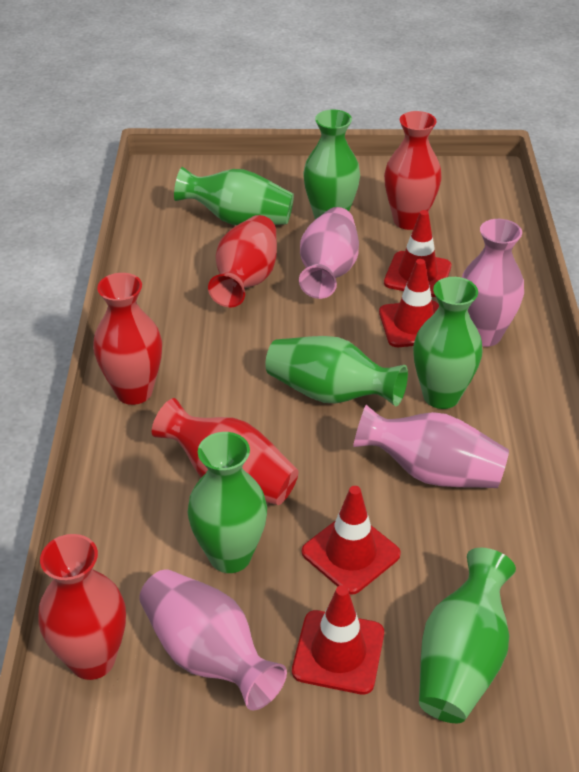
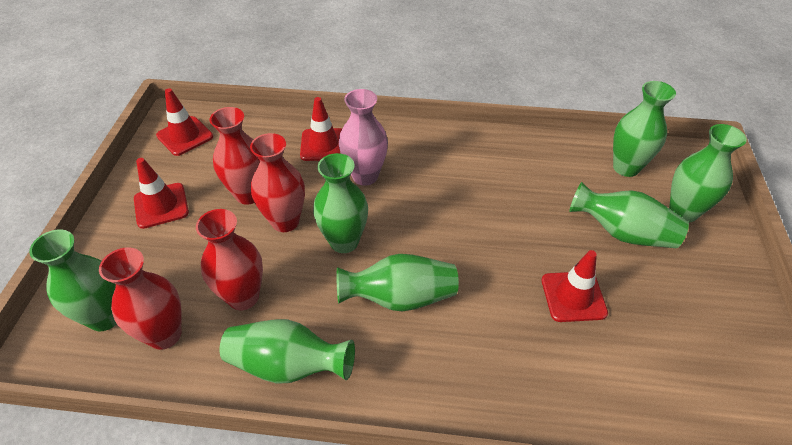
green vase: 6 -> 7
pink vase: 4 -> 1
red vase: 5 -> 4

